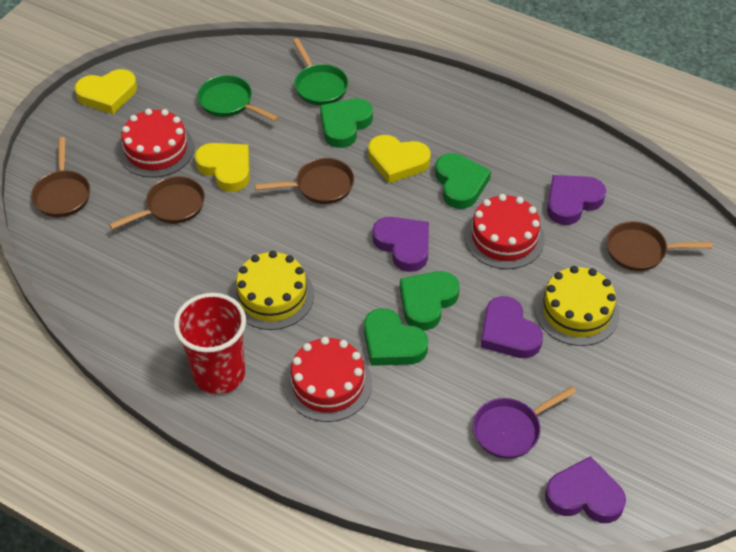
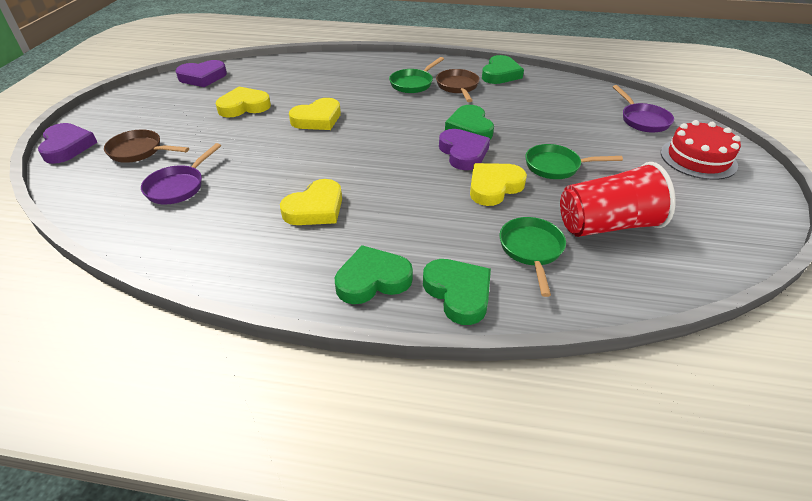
brown pan: 4 -> 2
green pan: 2 -> 3
purple heart: 4 -> 3
purple pan: 1 -> 2
red cake: 3 -> 1
yellow cake: 2 -> 0
yellow heart: 3 -> 4

